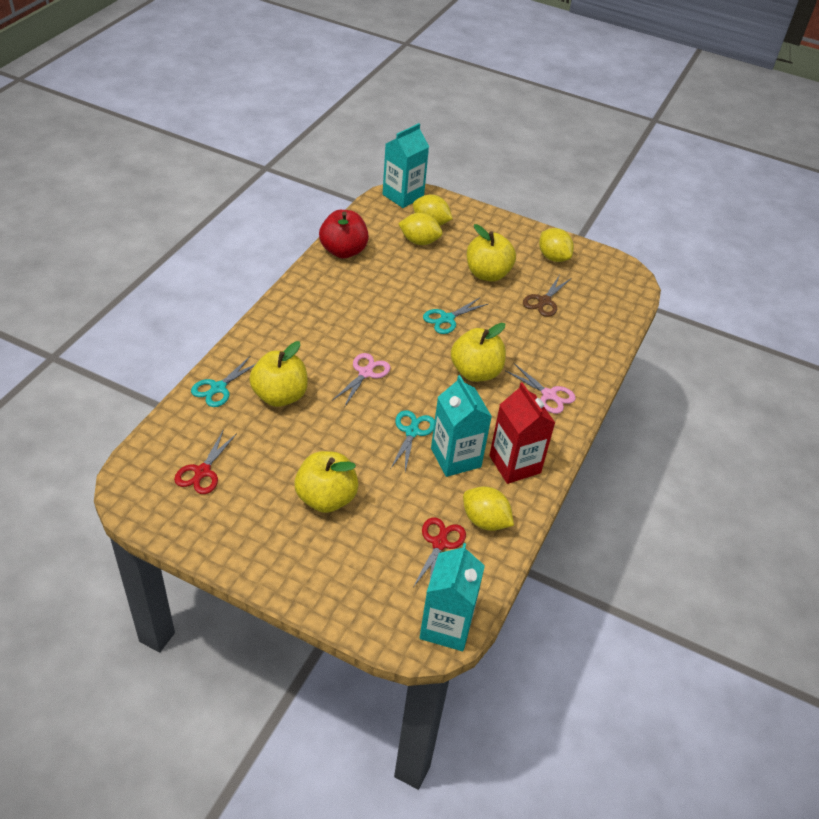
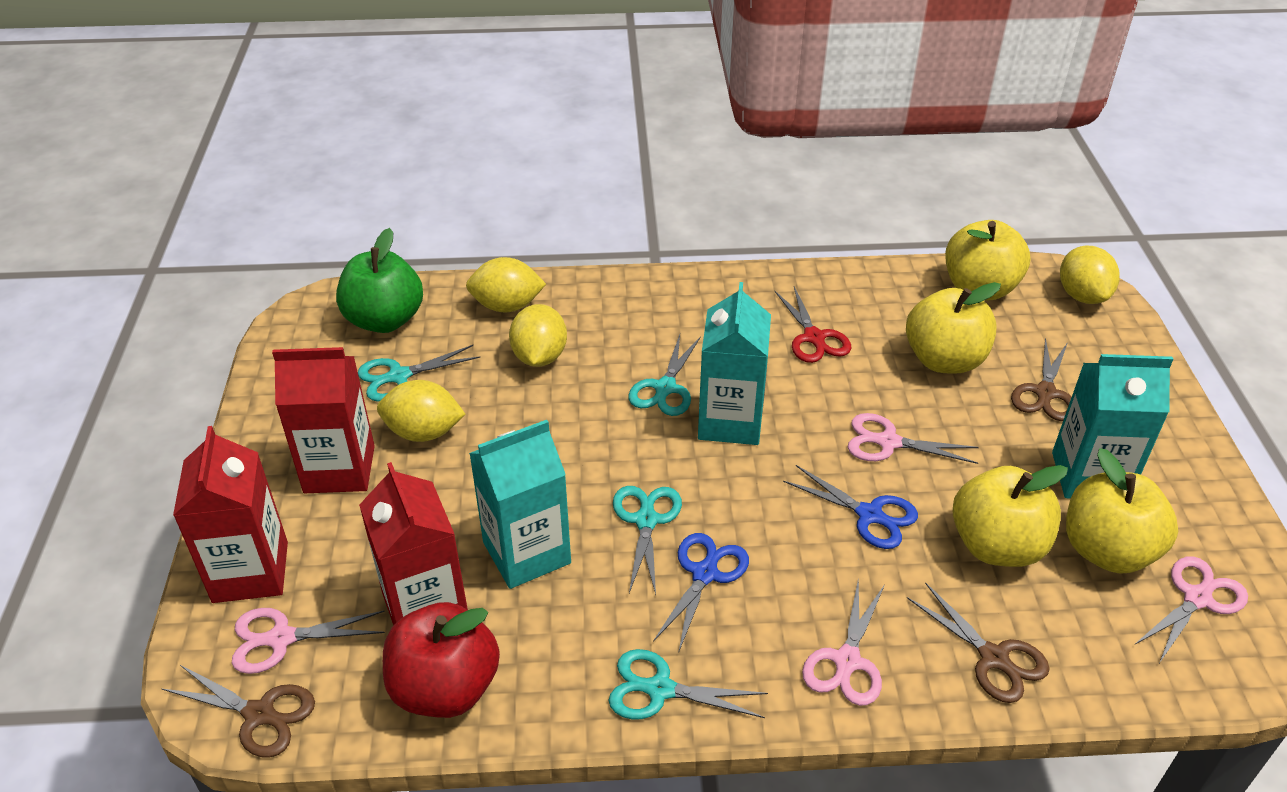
blue scissors: 0 -> 2
brown scissors: 1 -> 3
green apple: 0 -> 1
pink scissors: 2 -> 4
red carton: 1 -> 3
red scissors: 2 -> 1
turquoise scissors: 3 -> 4

